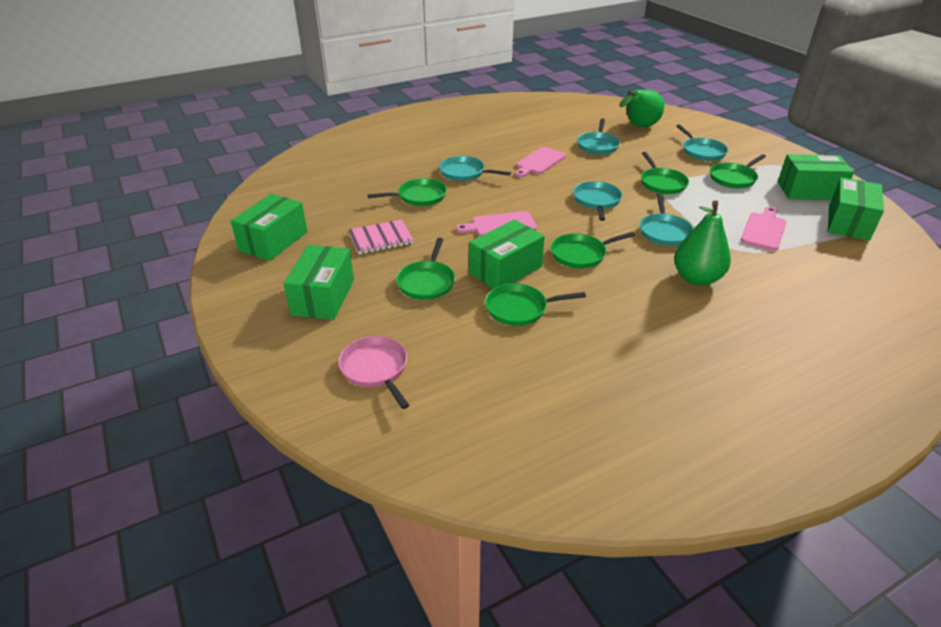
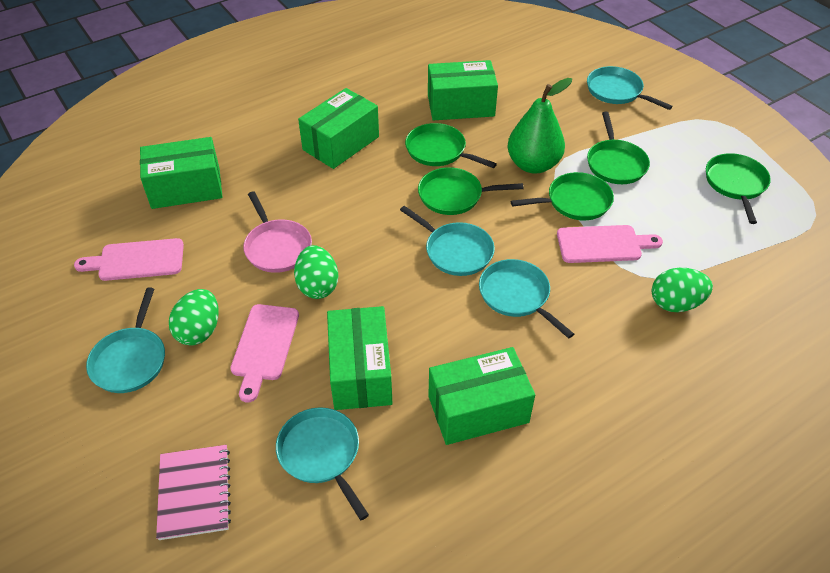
green egg: 0 -> 3
green pan: 6 -> 5
green pear: 2 -> 1

